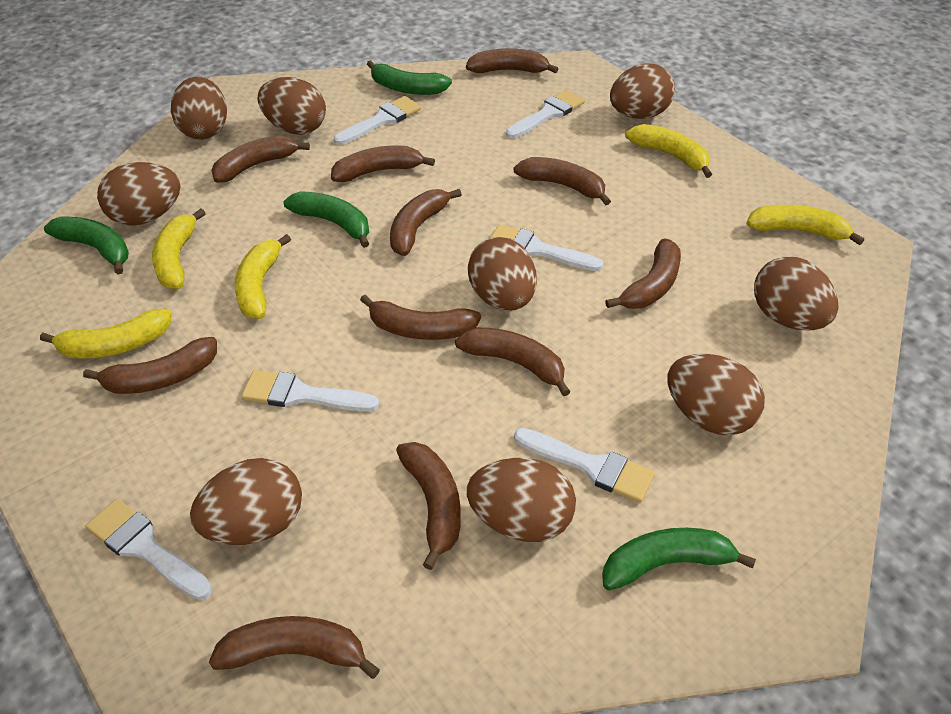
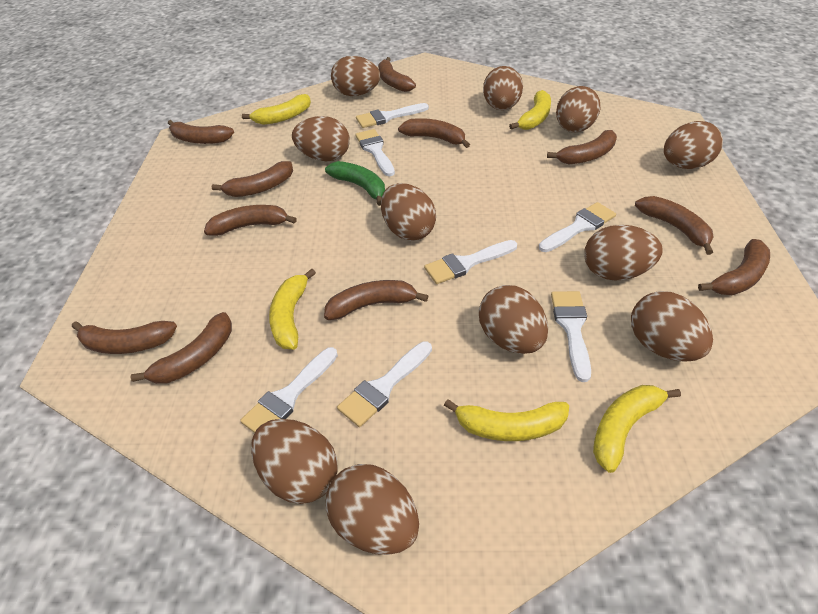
brown egg: 9 -> 11
green banana: 4 -> 1
white brush: 6 -> 7

